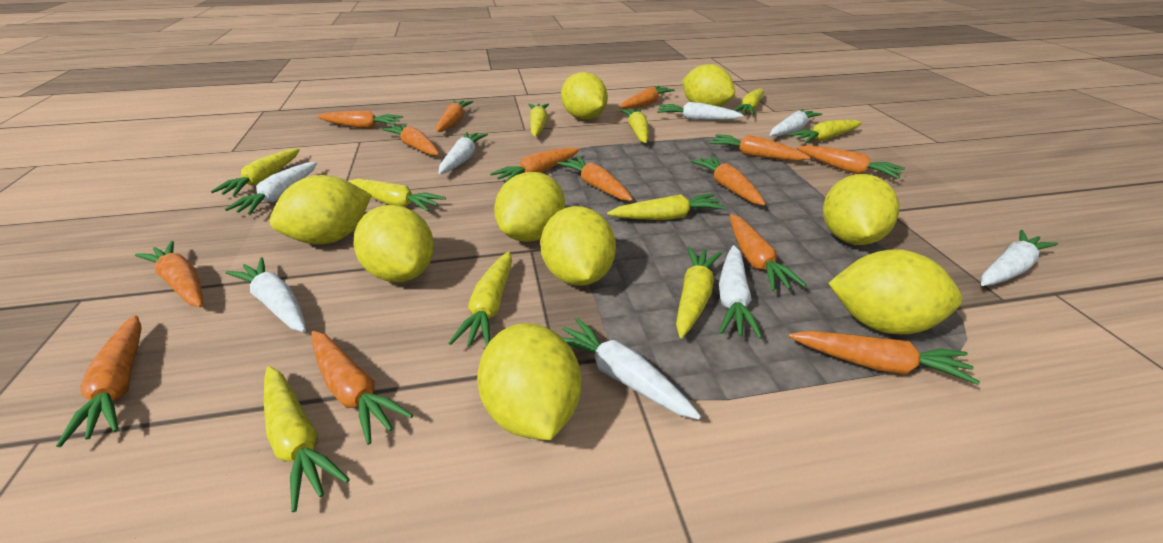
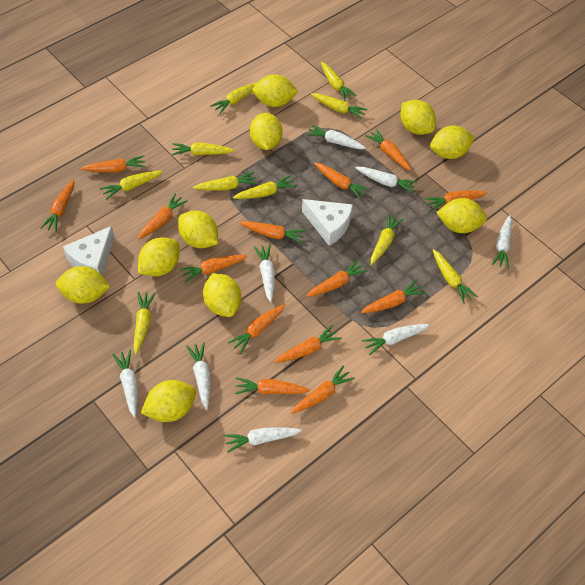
white cheese: 0 -> 2
yellow lemon: 9 -> 10

